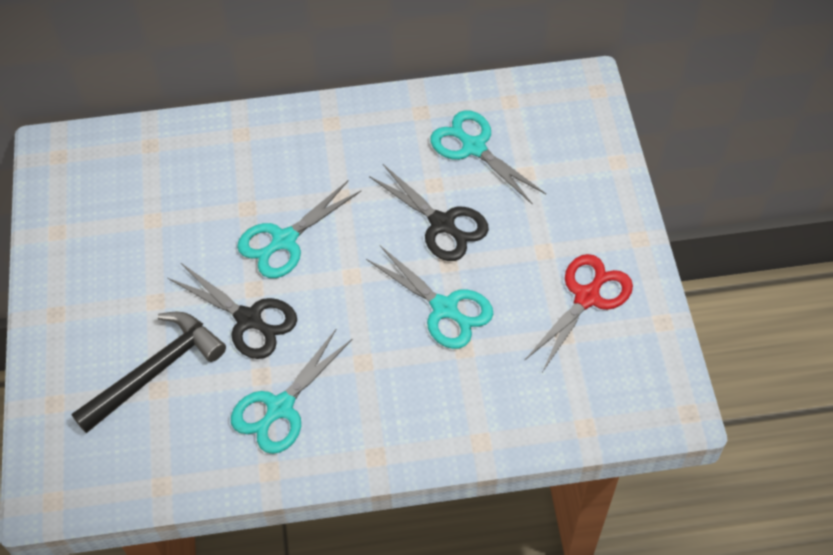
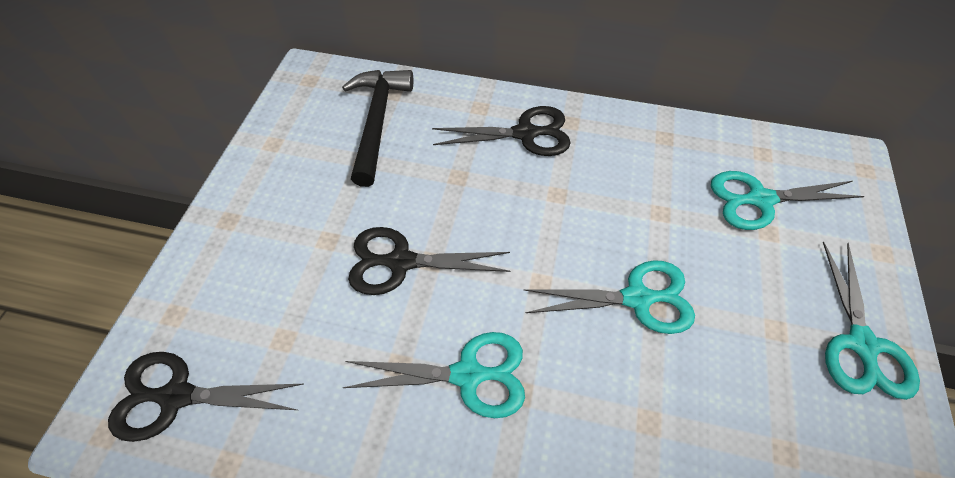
black scissors: 2 -> 3
red scissors: 1 -> 0

